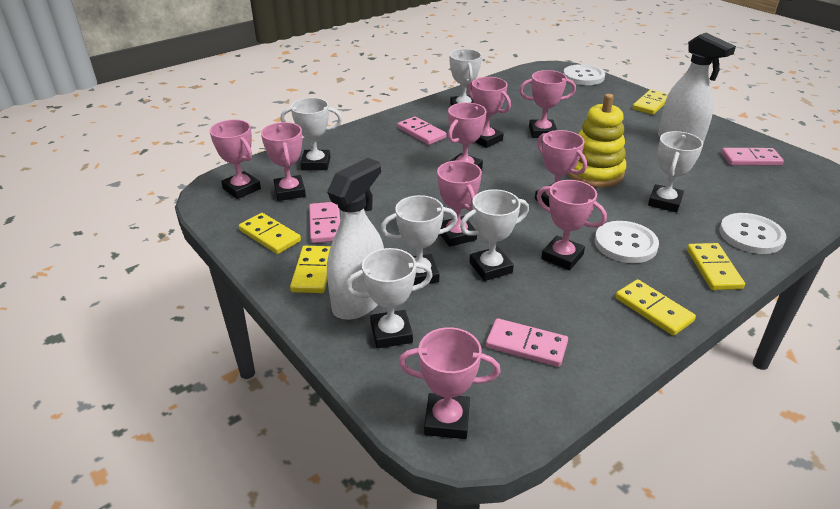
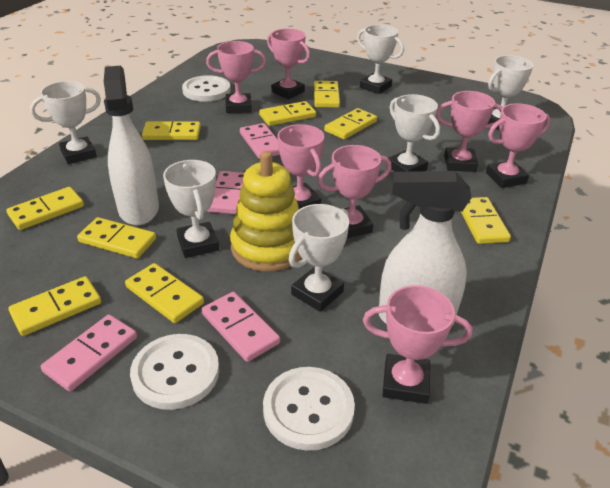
pink trophy: 9 -> 7
yellow domino: 5 -> 9

